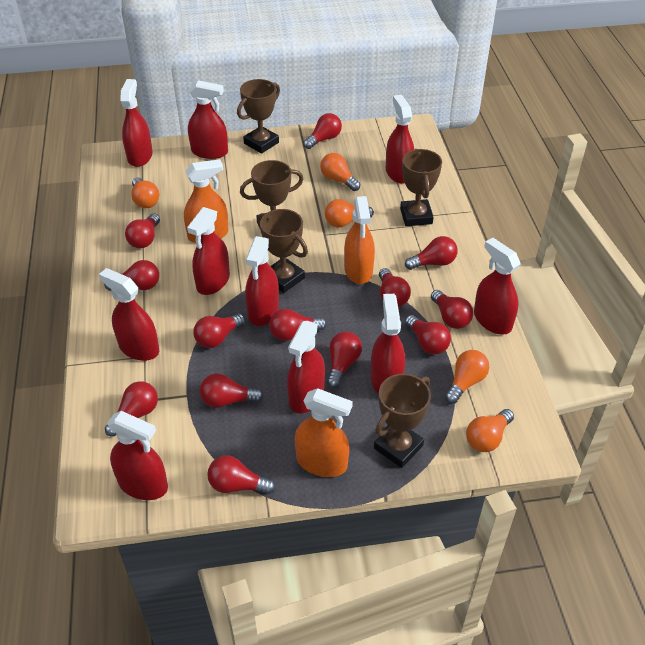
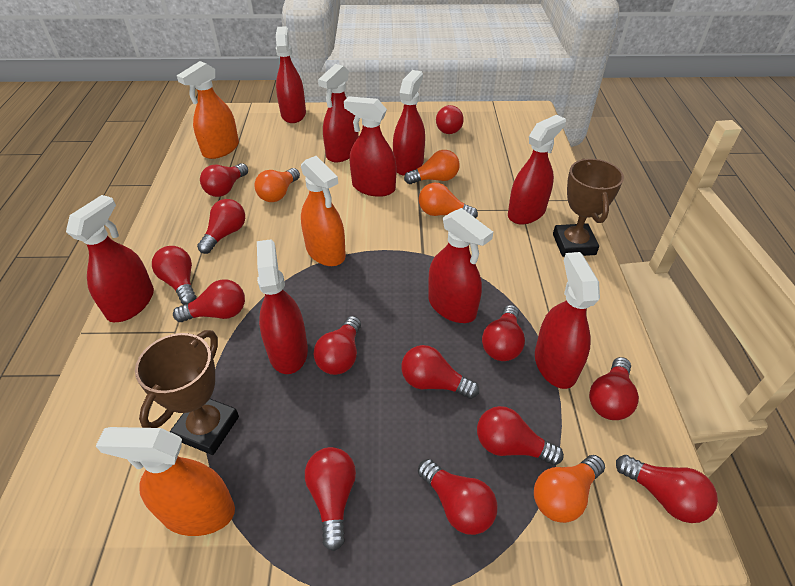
brown trophy: 5 -> 2
orange light bulb: 5 -> 4
red spray bottle: 10 -> 9

